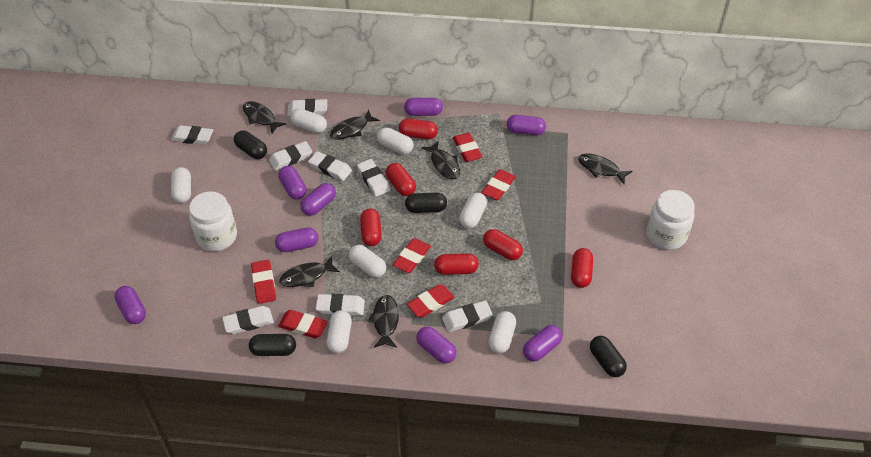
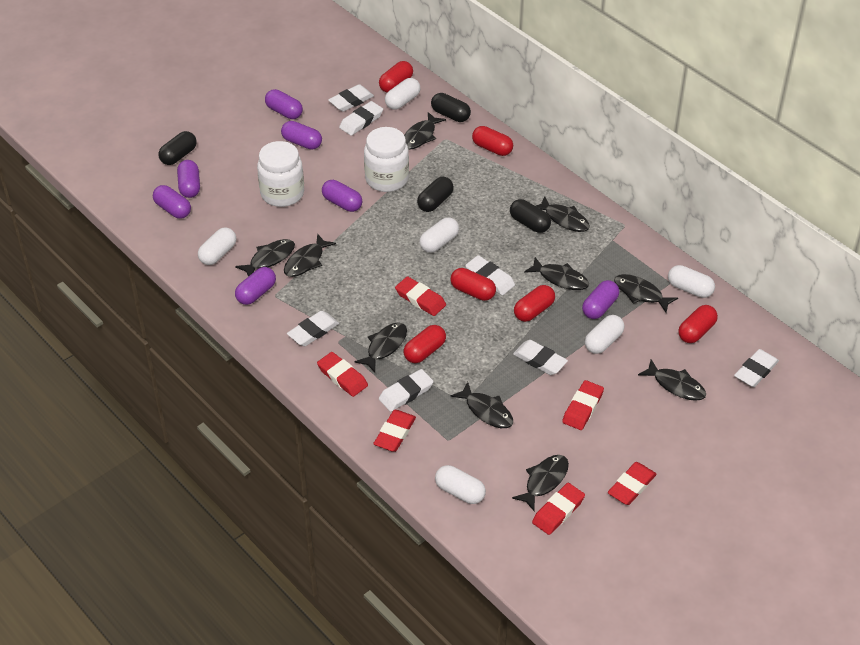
black fish: 6 -> 10
purple capsule: 8 -> 7
white capsule: 7 -> 6
white eraser: 8 -> 7

